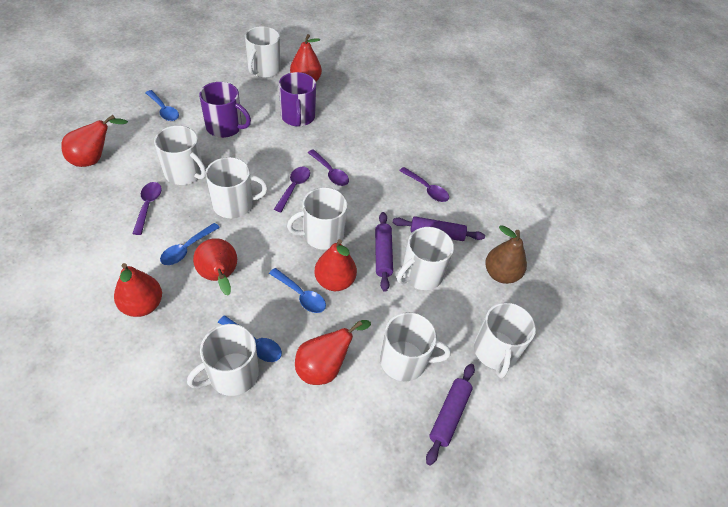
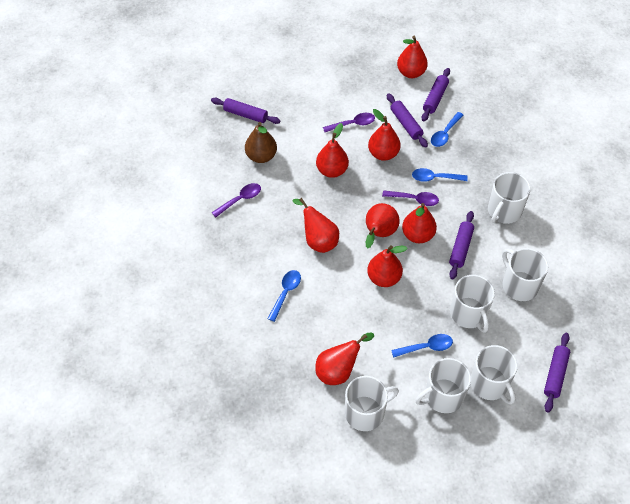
purple mug: 2 -> 0
purple rolling pin: 3 -> 5
purple spoon: 4 -> 3
red pear: 6 -> 8
white mug: 8 -> 6

